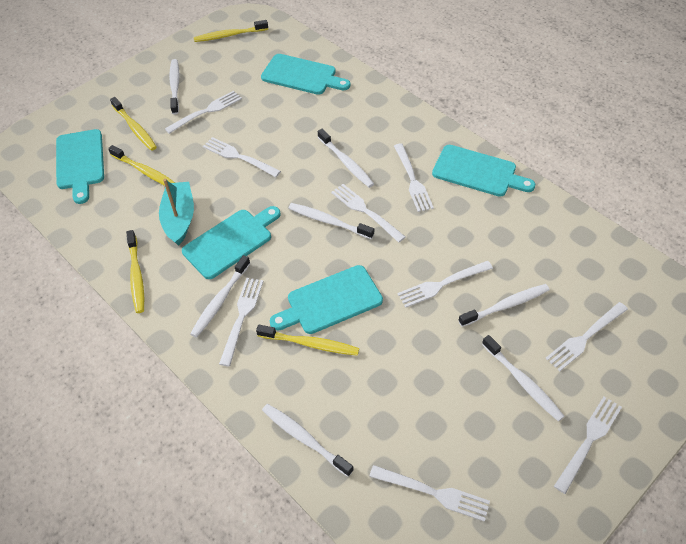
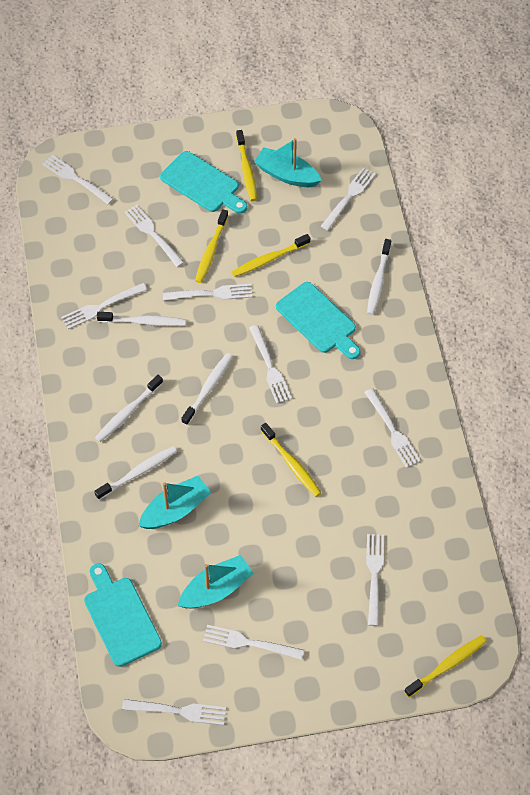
turquoise boat: 1 -> 3
turquoise cutting board: 5 -> 3
white fork: 9 -> 10
white toothbrush: 7 -> 5

